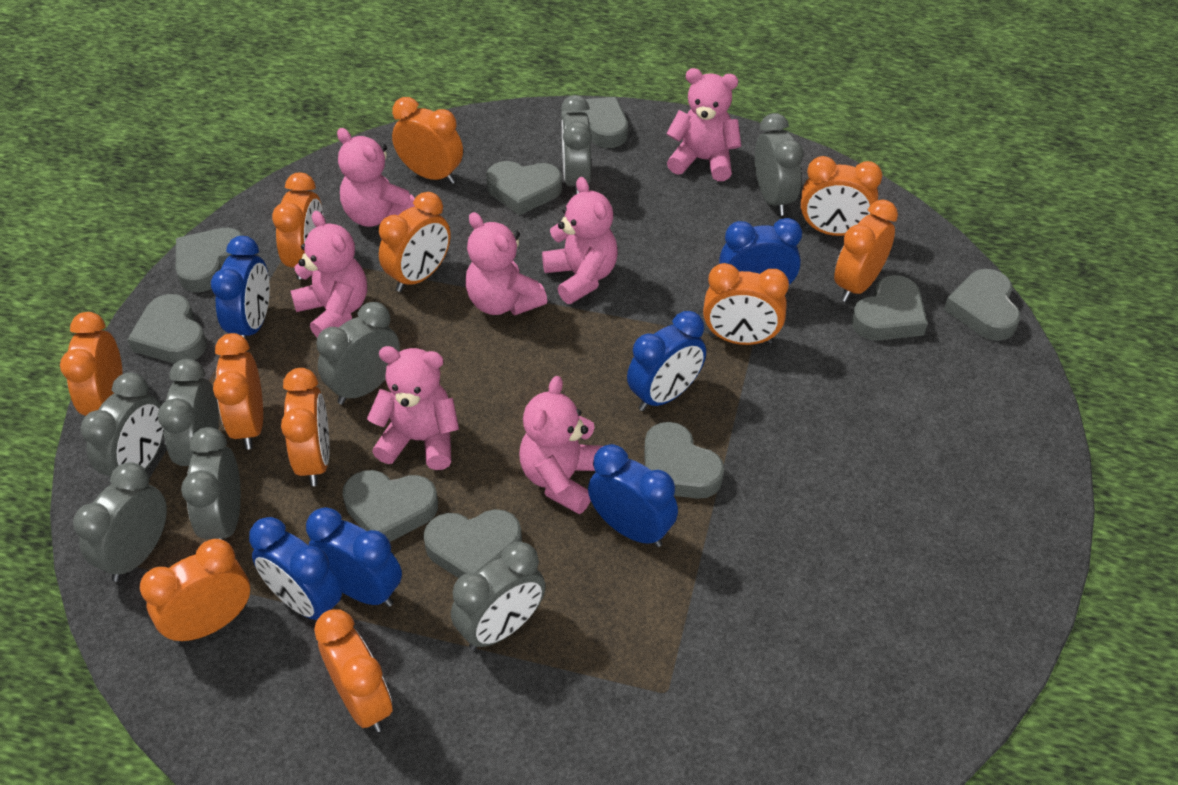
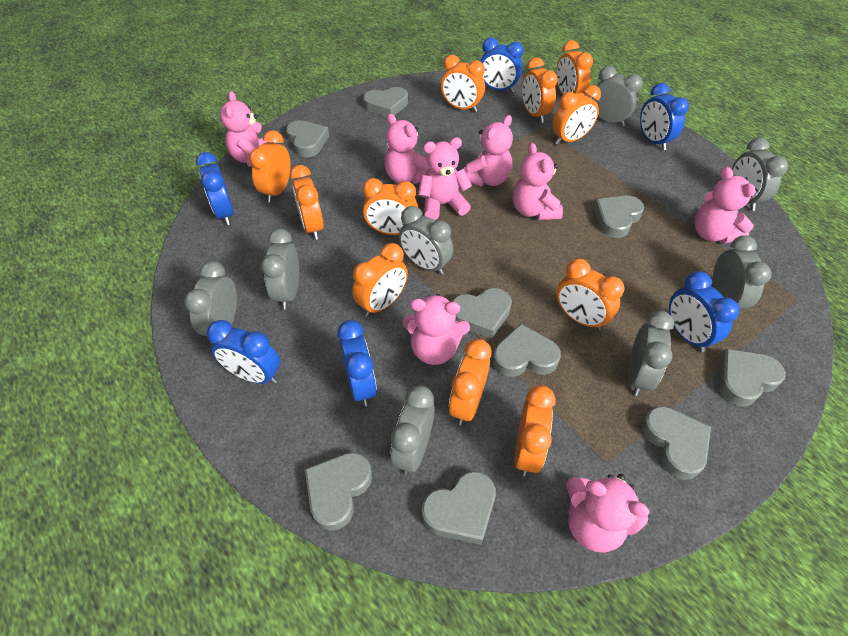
pink teddy bear: 7 -> 8

